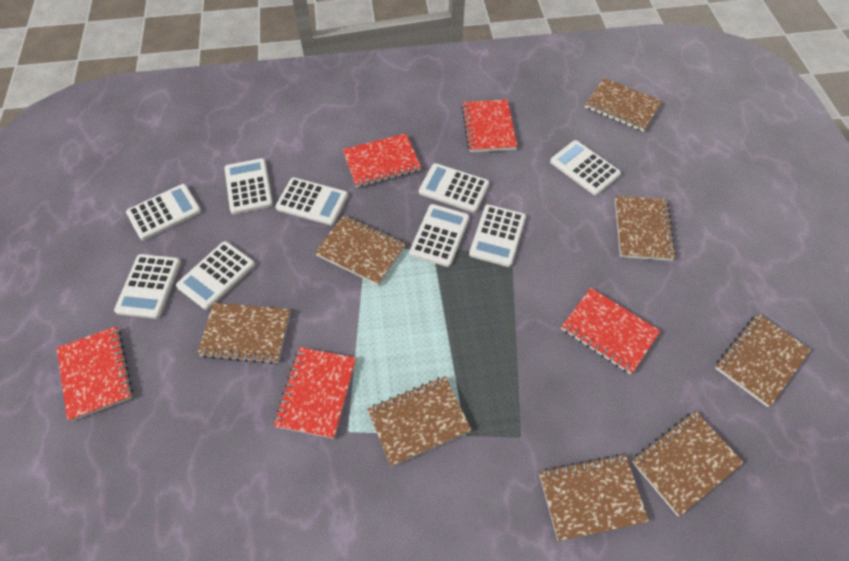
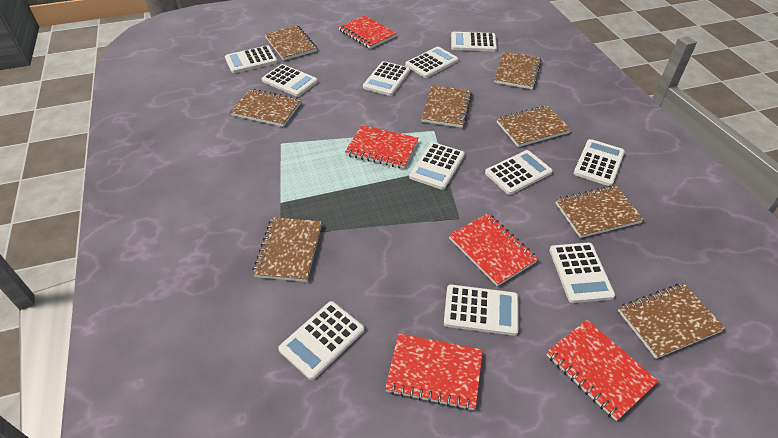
white calculator: 9 -> 11

